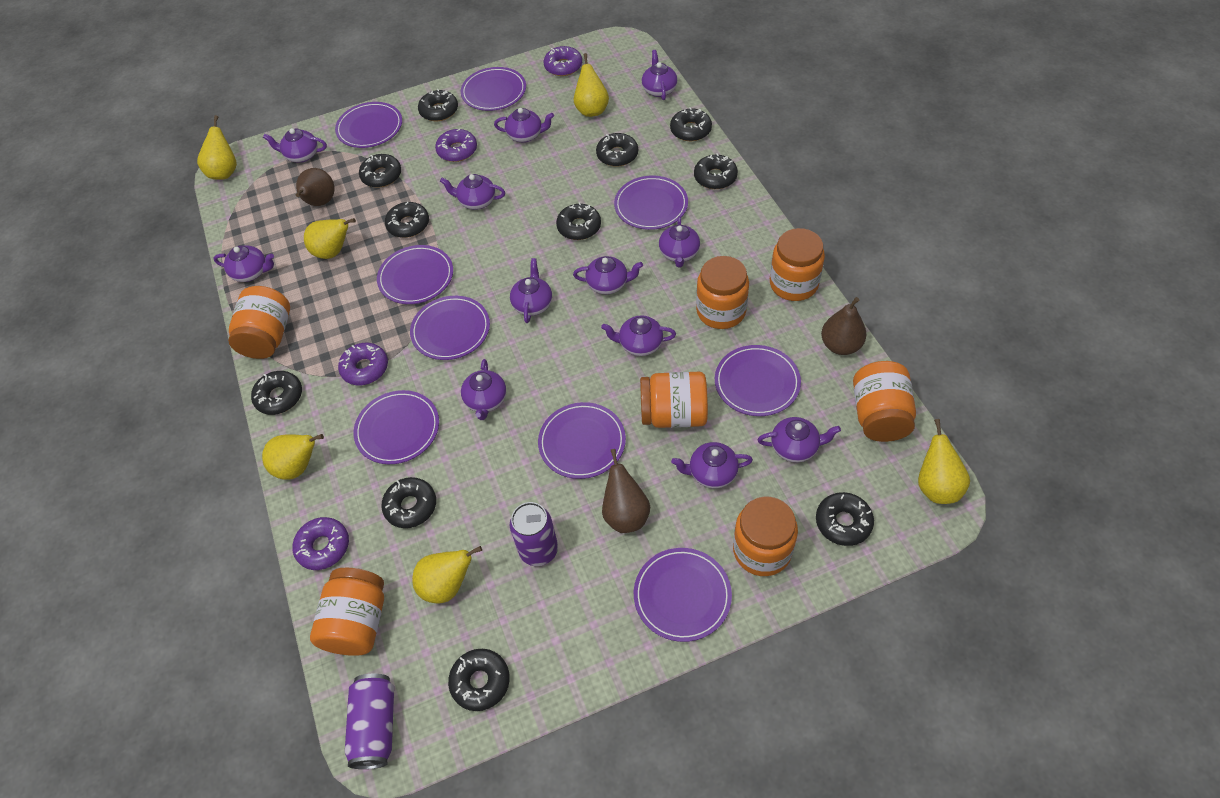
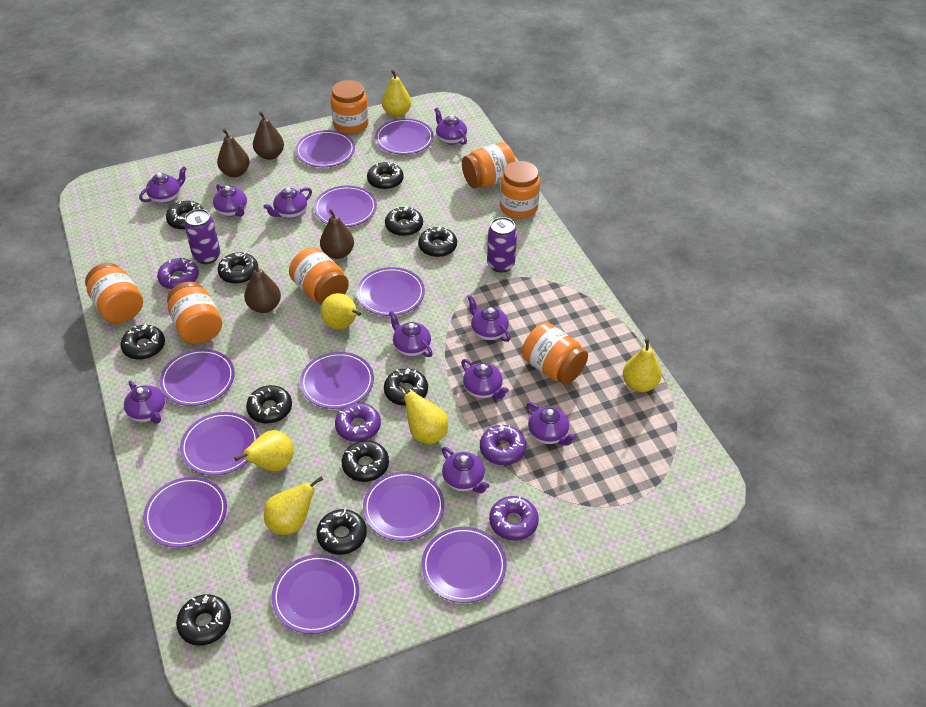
brown pear: 3 -> 4
purple plate: 9 -> 11
purple teapot: 12 -> 10

